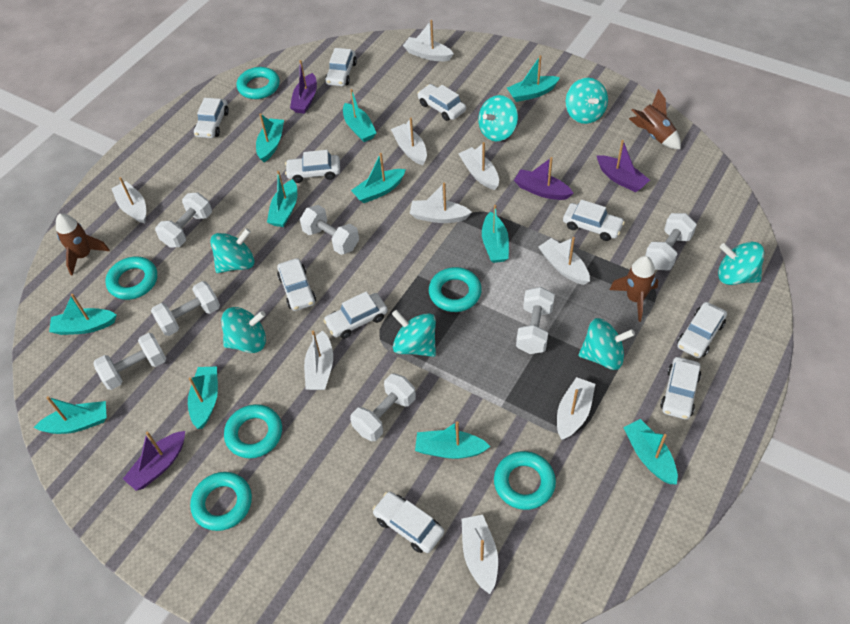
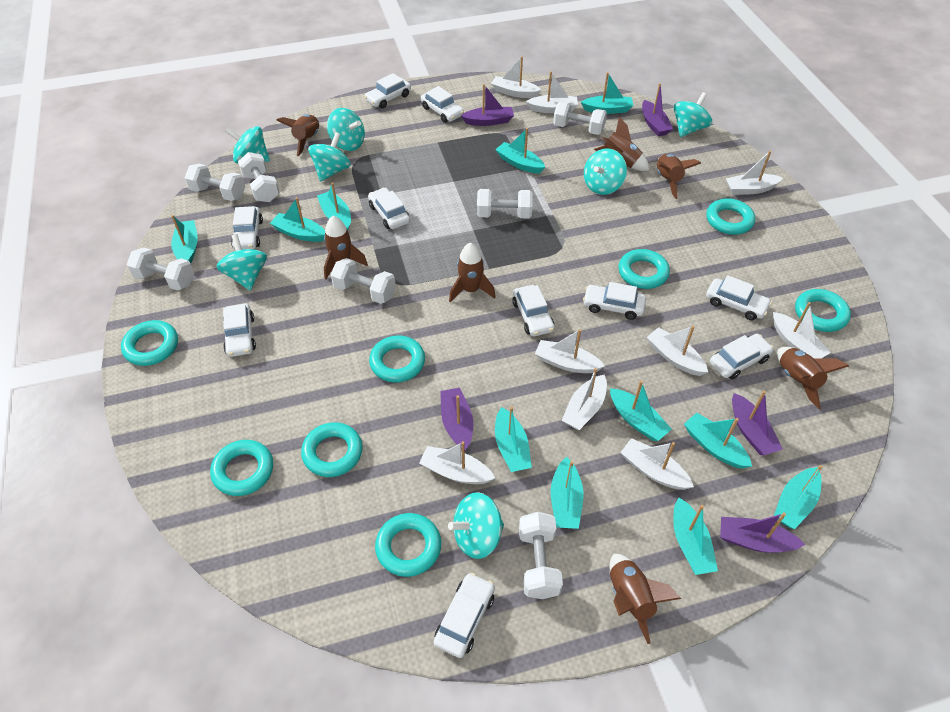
brown rocket: 3 -> 7
purple boat: 4 -> 5
turquoise ring: 6 -> 8

